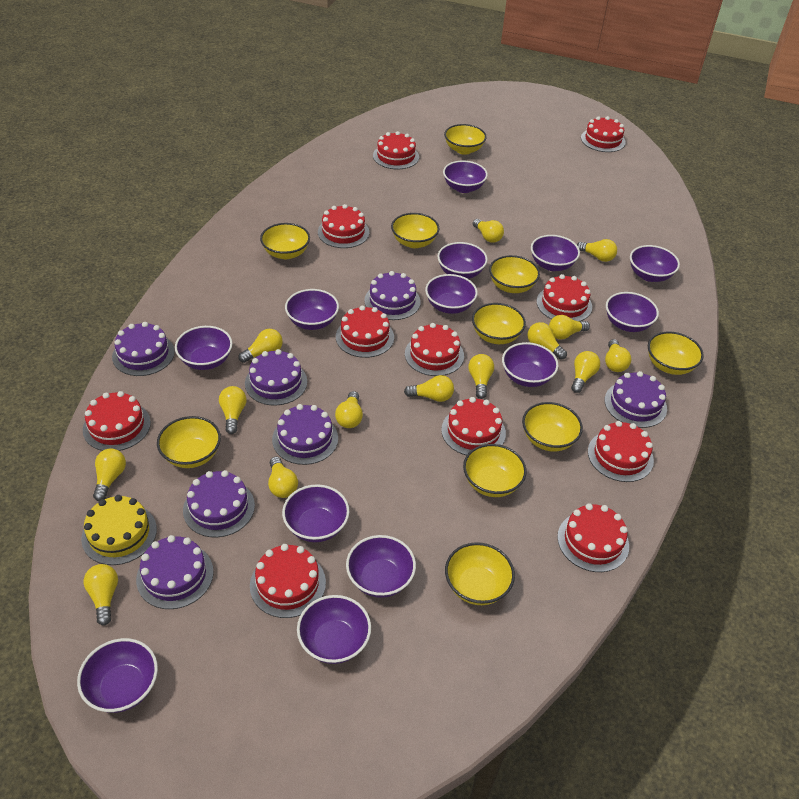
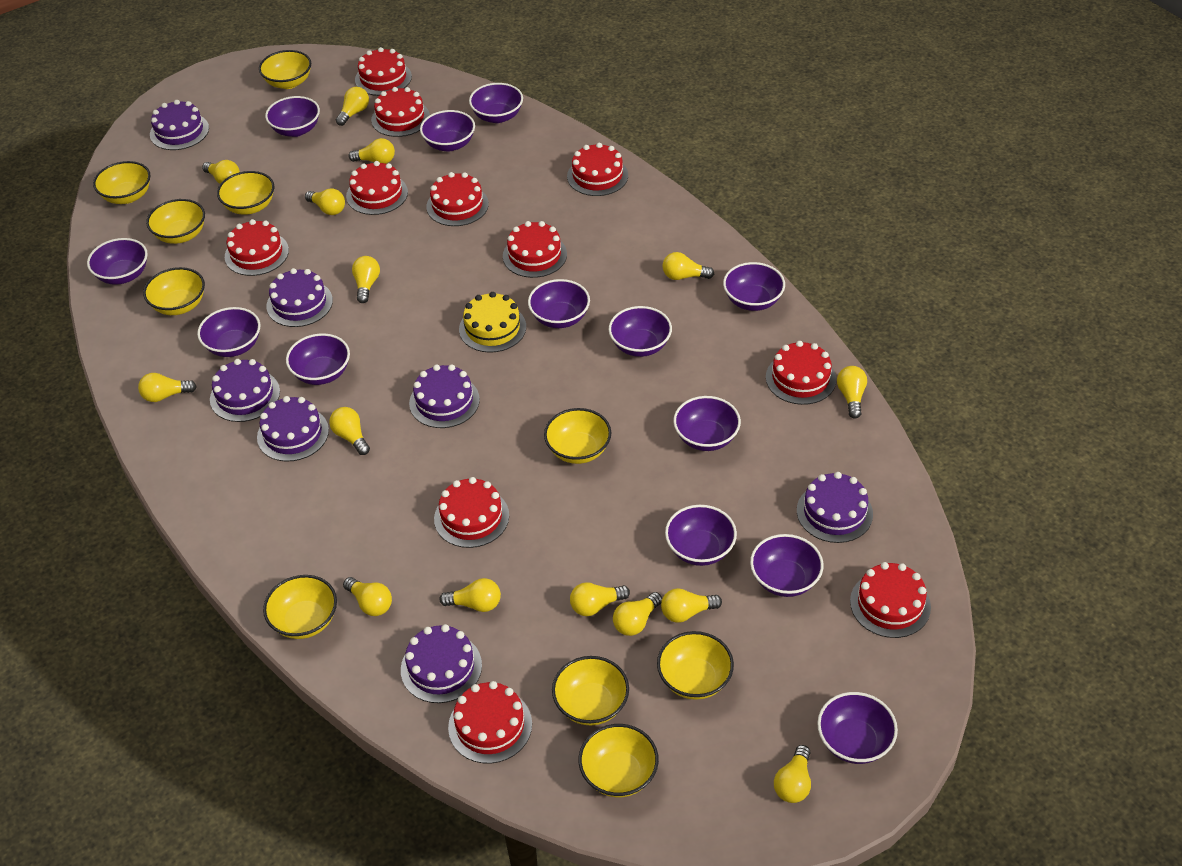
yellow light bulb: 14 -> 15

